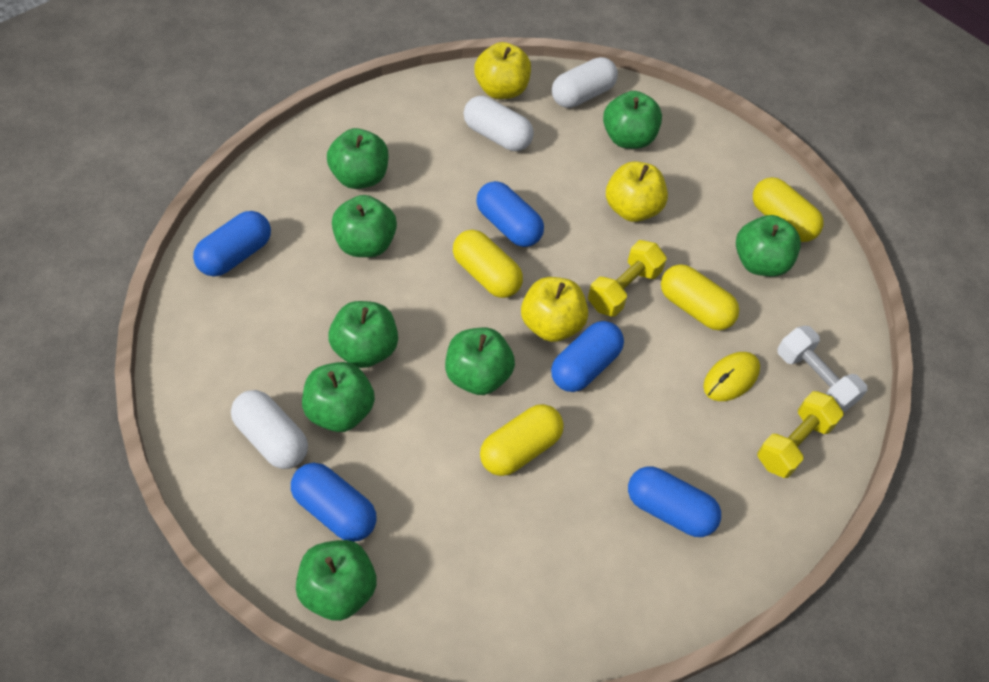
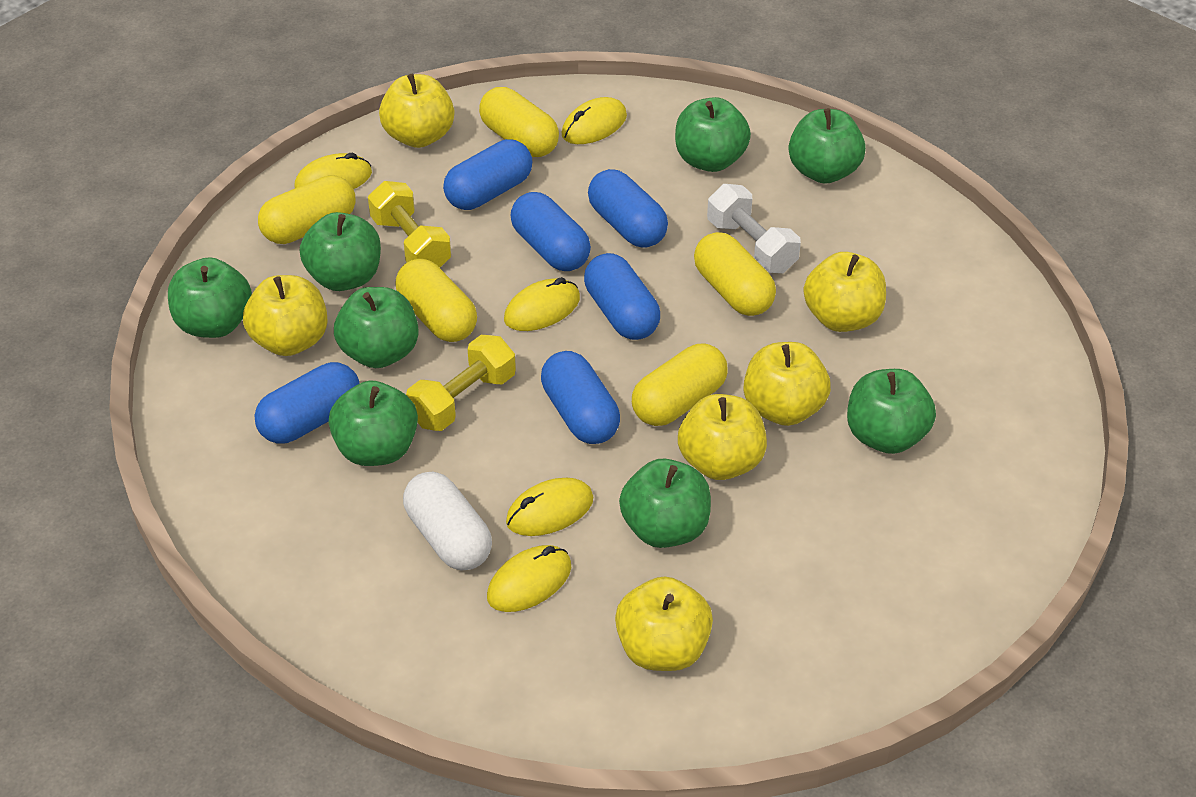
blue capsule: 5 -> 6
white capsule: 3 -> 1
yellow apple: 3 -> 6
yellow capsule: 4 -> 5
yellow mouse: 1 -> 5

